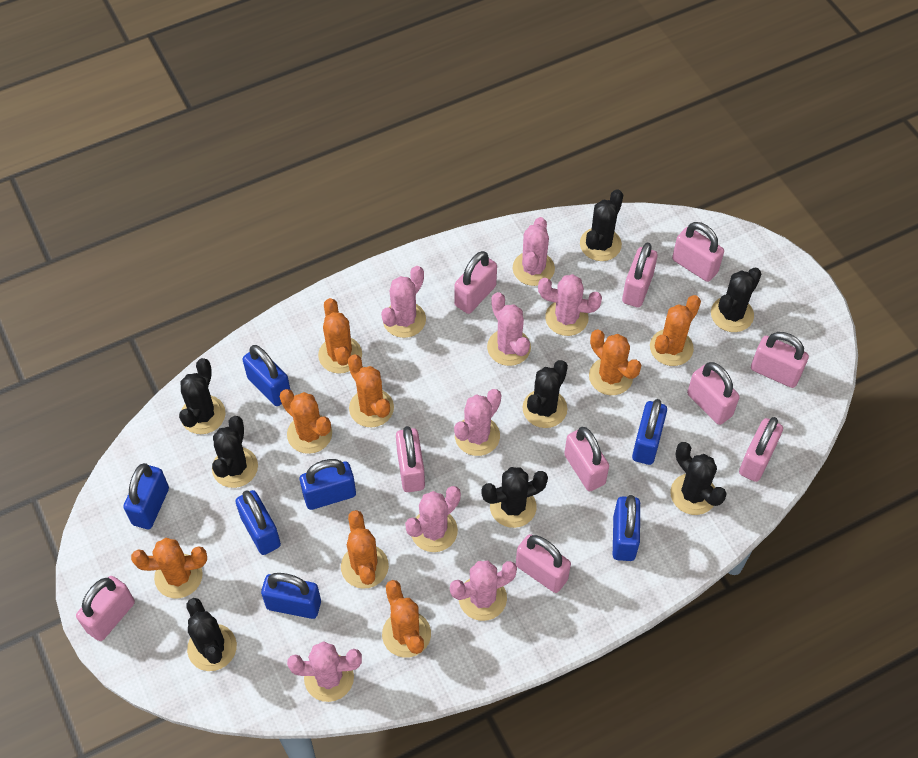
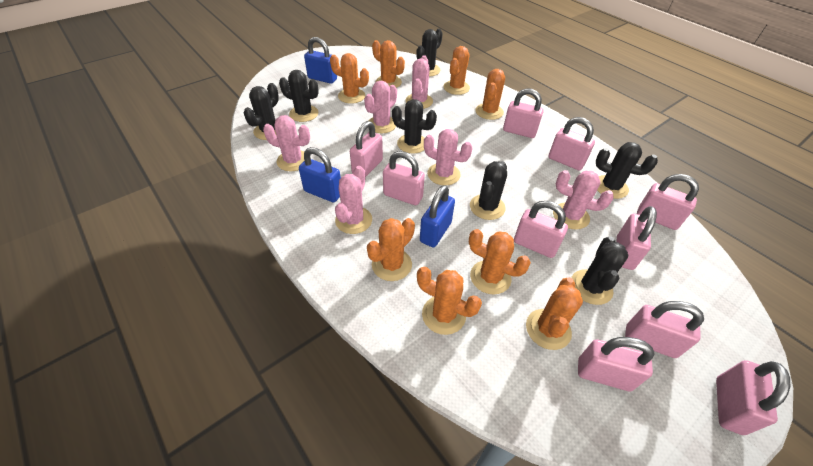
black cactus: 8 -> 7
blue padlock: 7 -> 3
pink cactus: 8 -> 6

